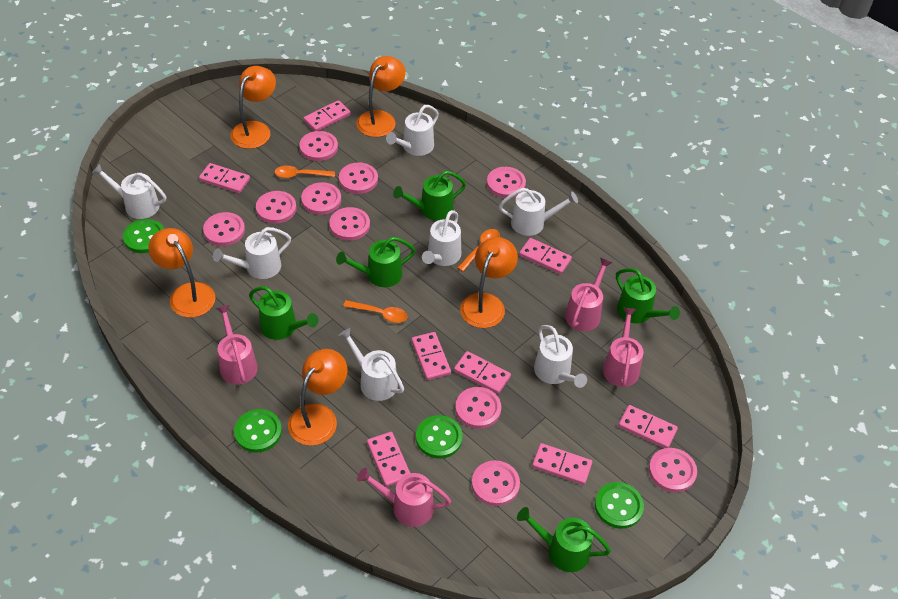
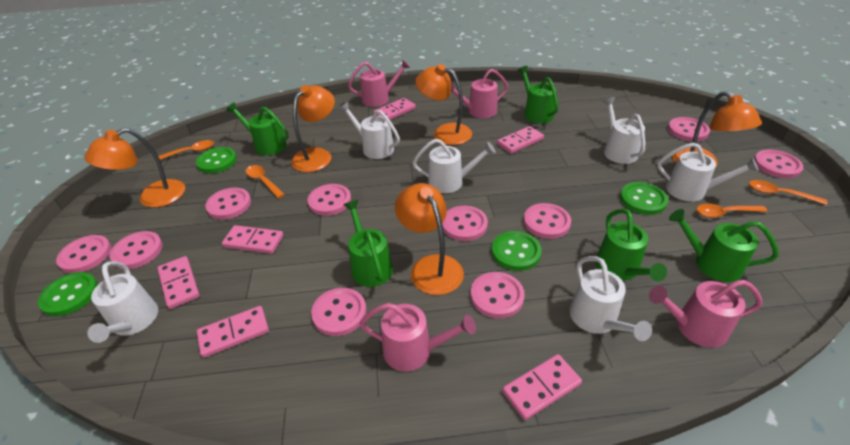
orange spoon: 3 -> 4
pink domino: 8 -> 6
white watering can: 7 -> 6

